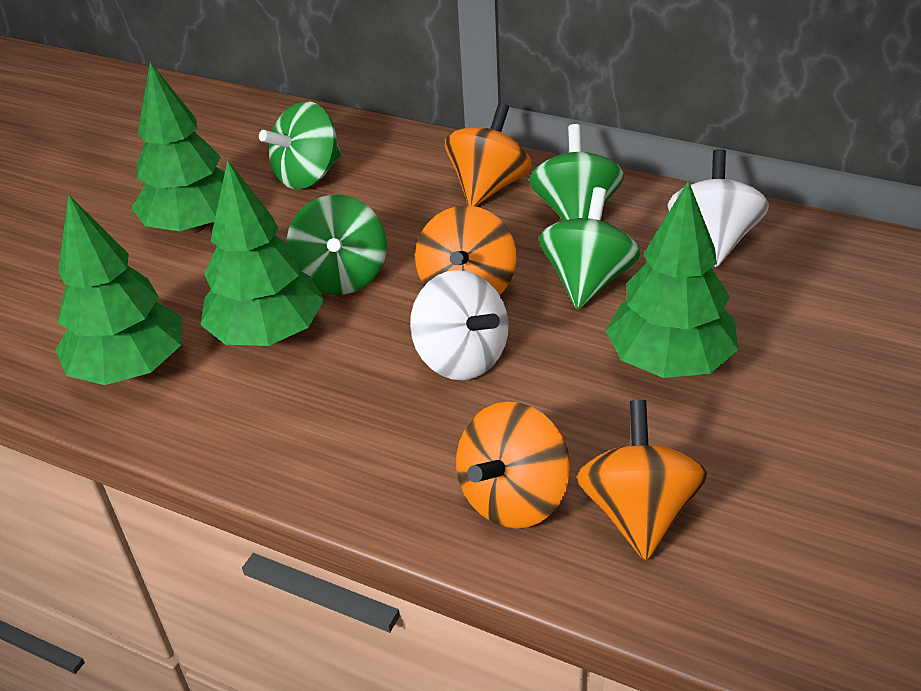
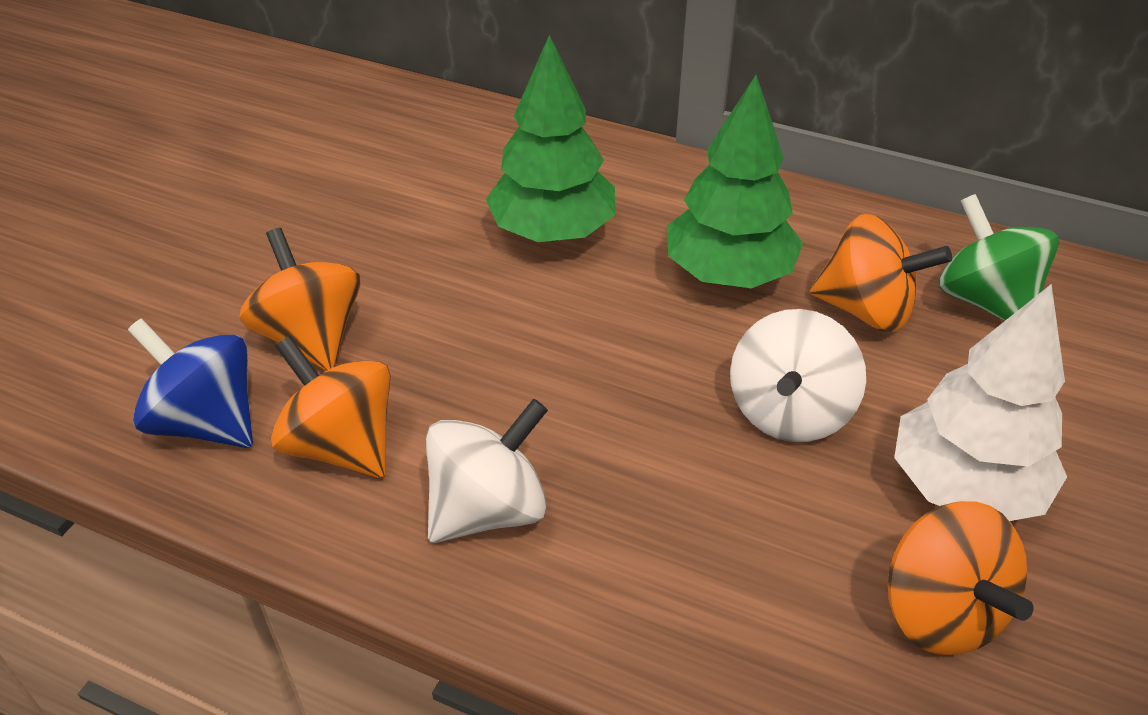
blue spinning top: 0 -> 1
green spinning top: 4 -> 1
green tree: 4 -> 2
white tree: 0 -> 1

